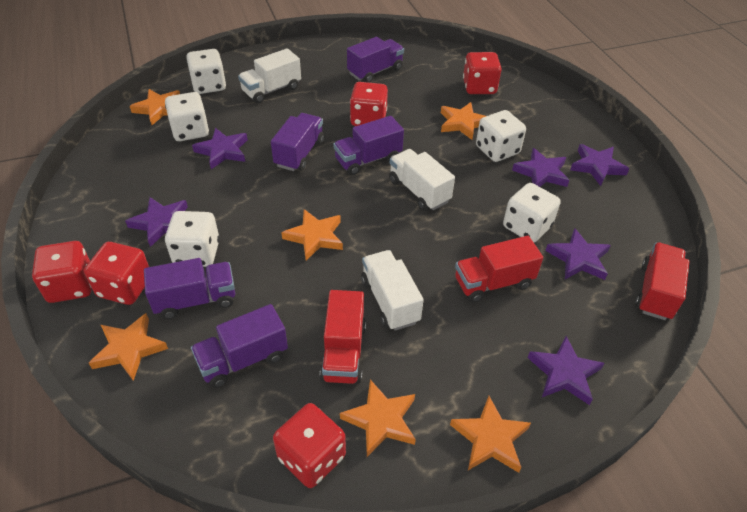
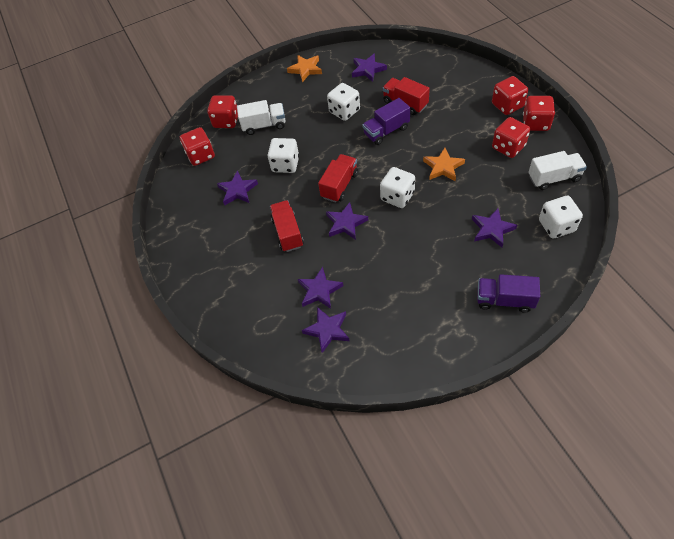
orange star: 6 -> 2
purple truck: 5 -> 2
white dice: 5 -> 4
white truck: 3 -> 2

